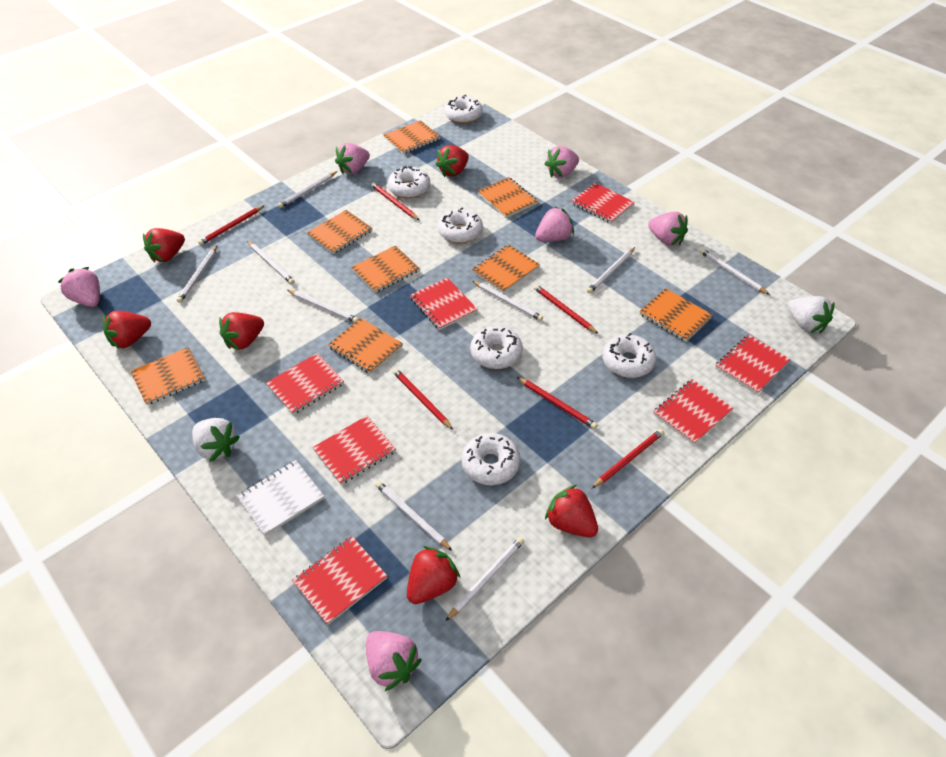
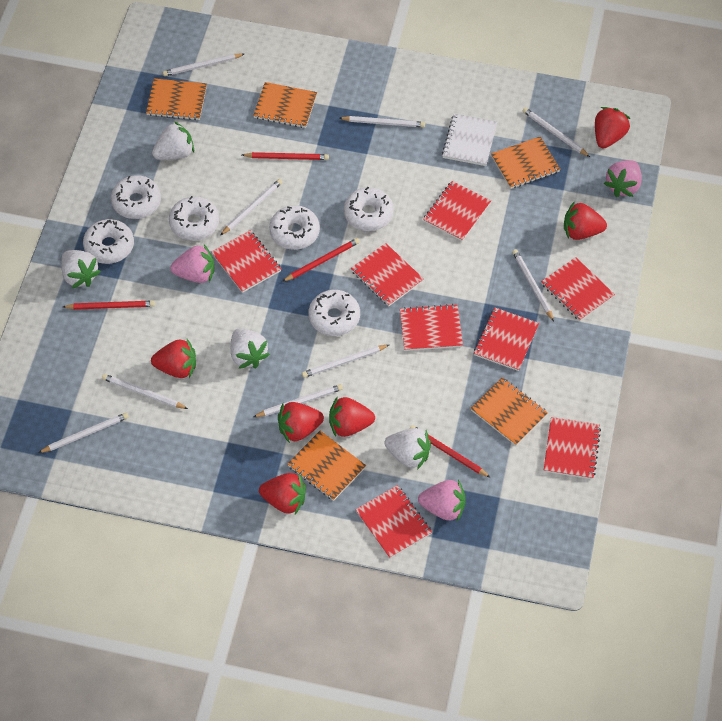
orange notebook: 8 -> 5
pink strawberry: 6 -> 3
red notebook: 7 -> 8
red pencil: 6 -> 4
white strawberry: 2 -> 4

